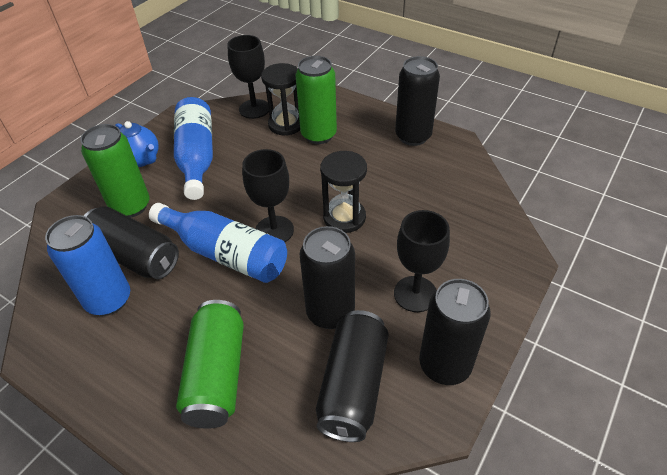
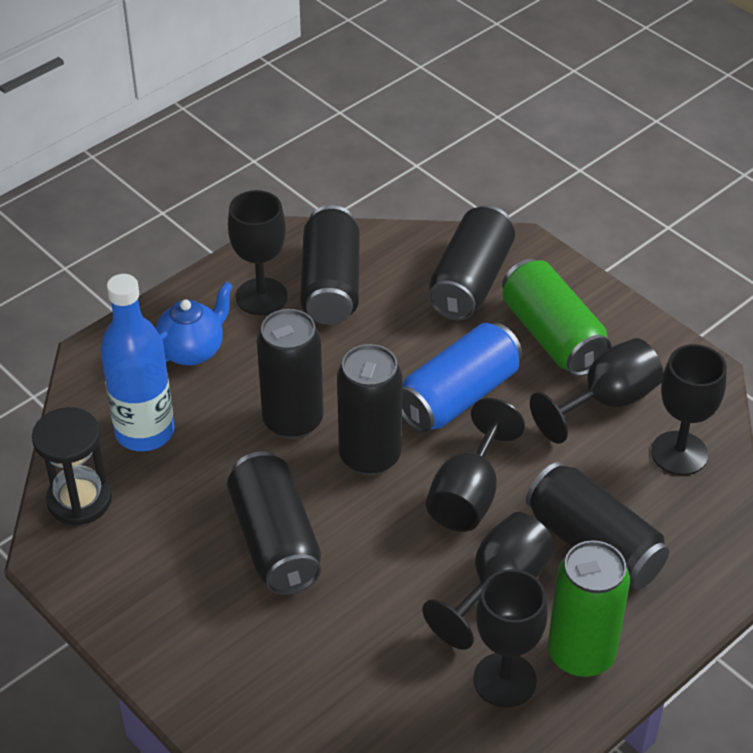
black can: 5 -> 6
black goblet: 3 -> 6
black hourglass: 2 -> 1
blue bottle: 2 -> 1
green can: 3 -> 2

